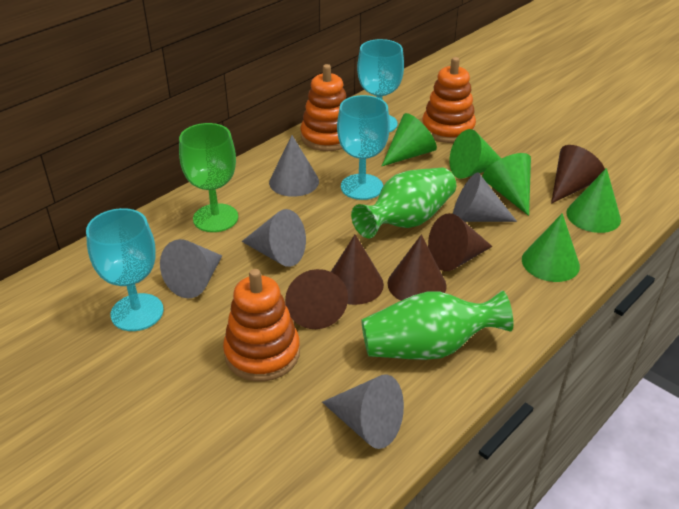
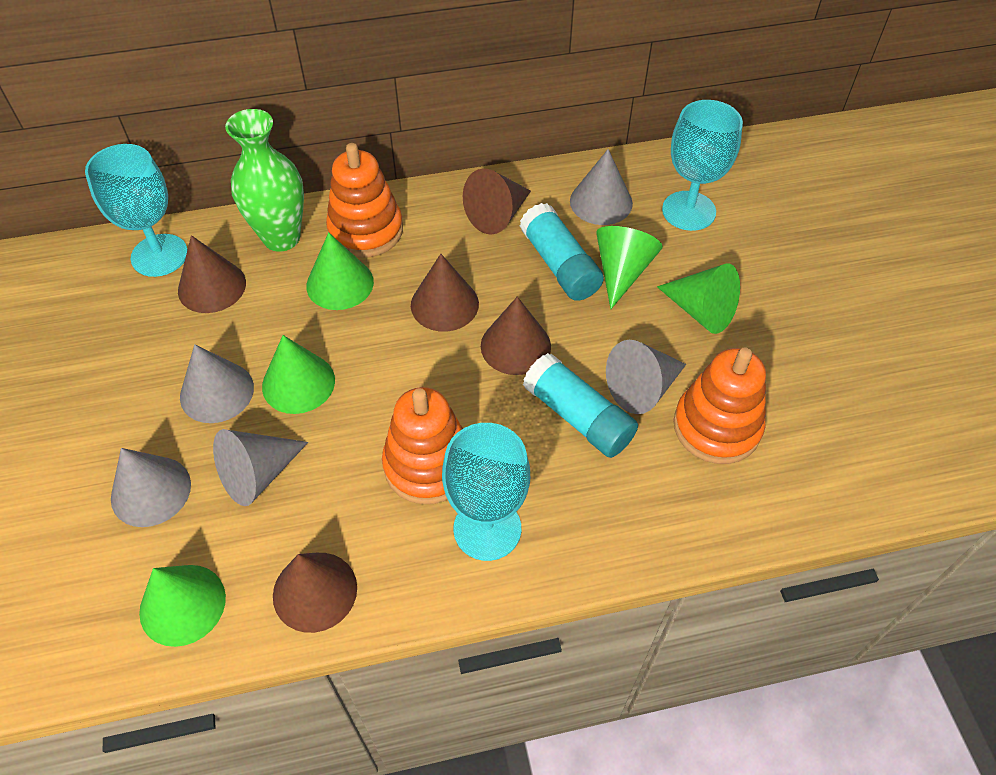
green goblet: 1 -> 0
green vase: 2 -> 1
turquoise glue stick: 0 -> 2

